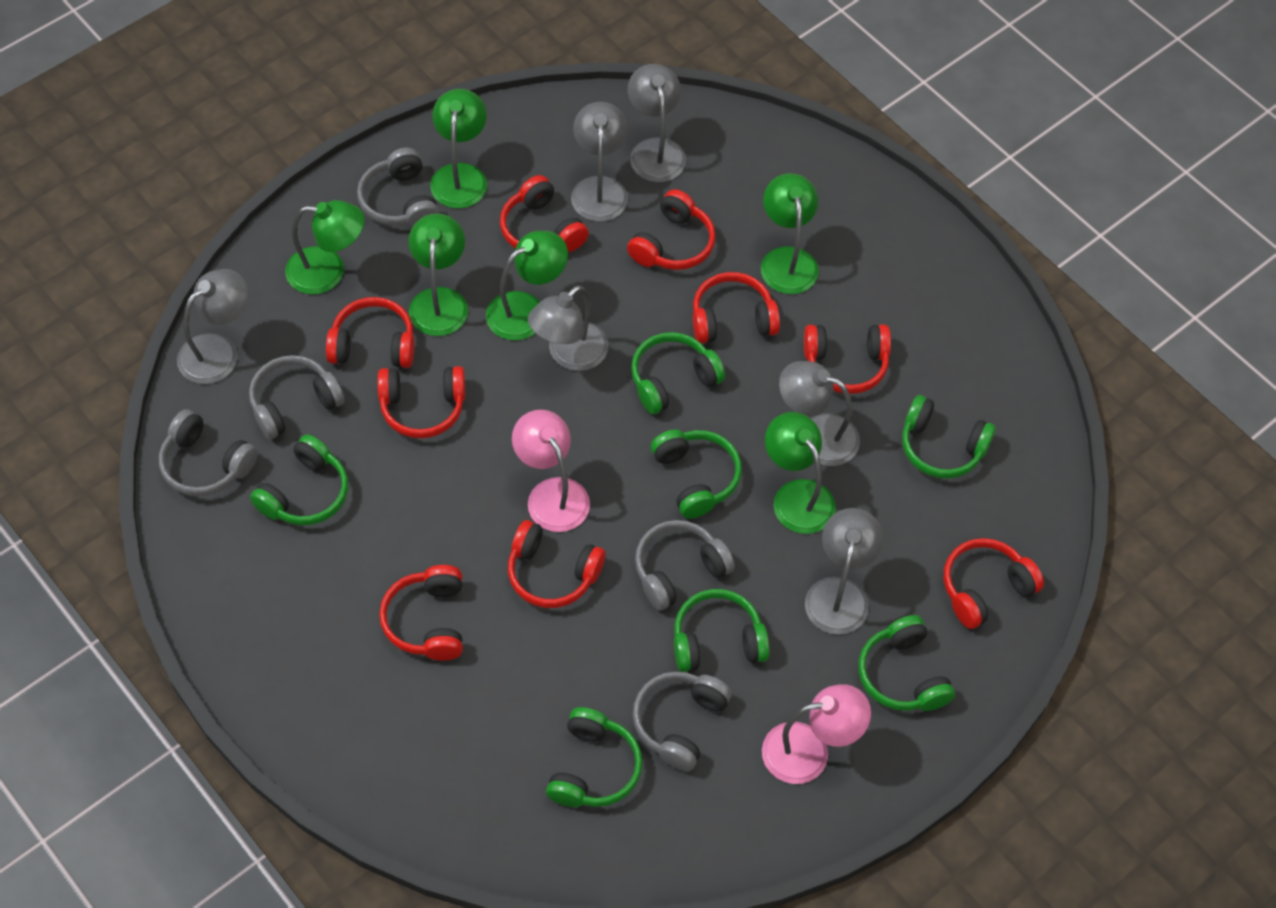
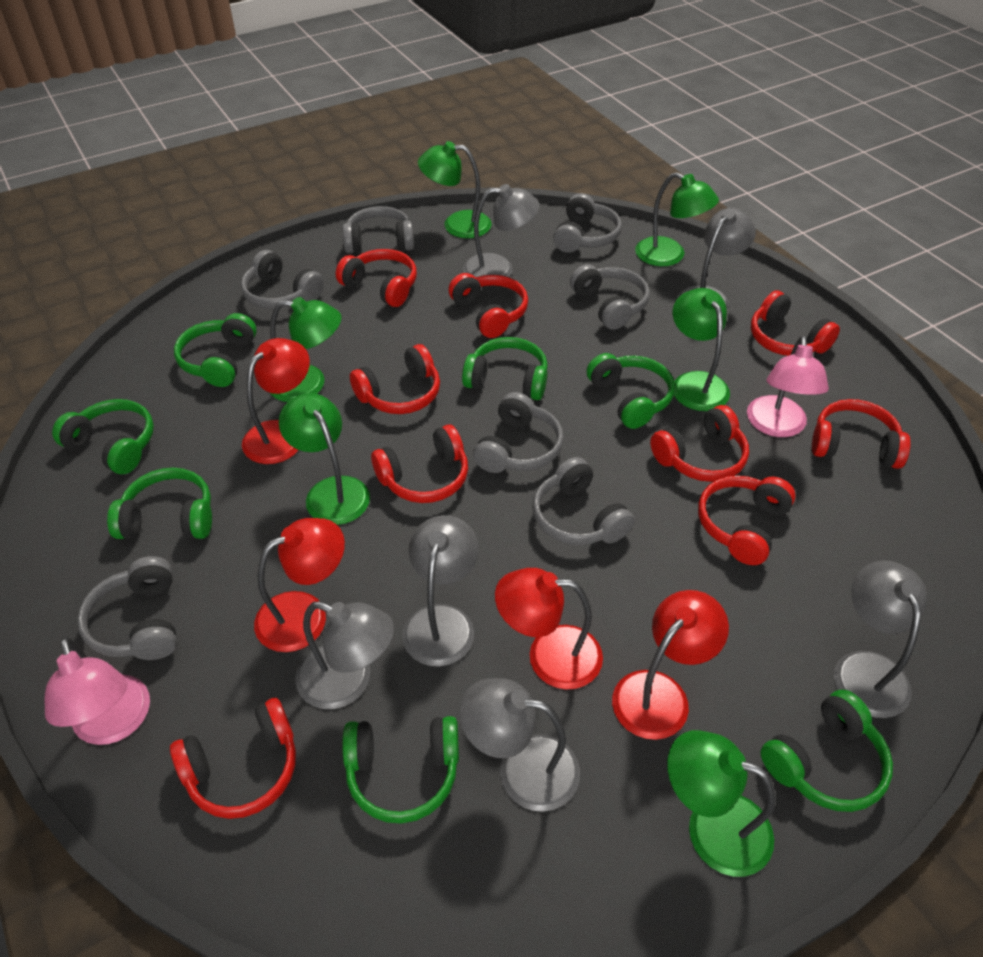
grey headphones: 5 -> 7
red lamp: 0 -> 4

